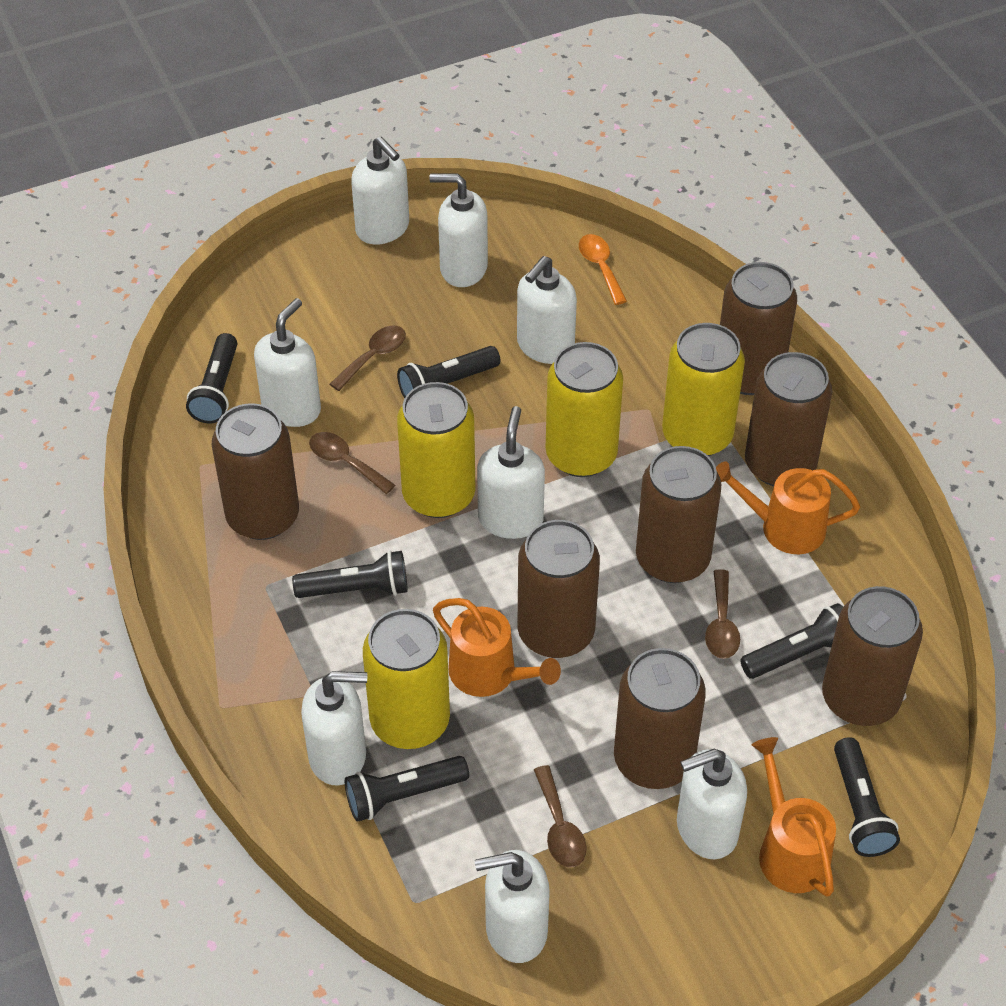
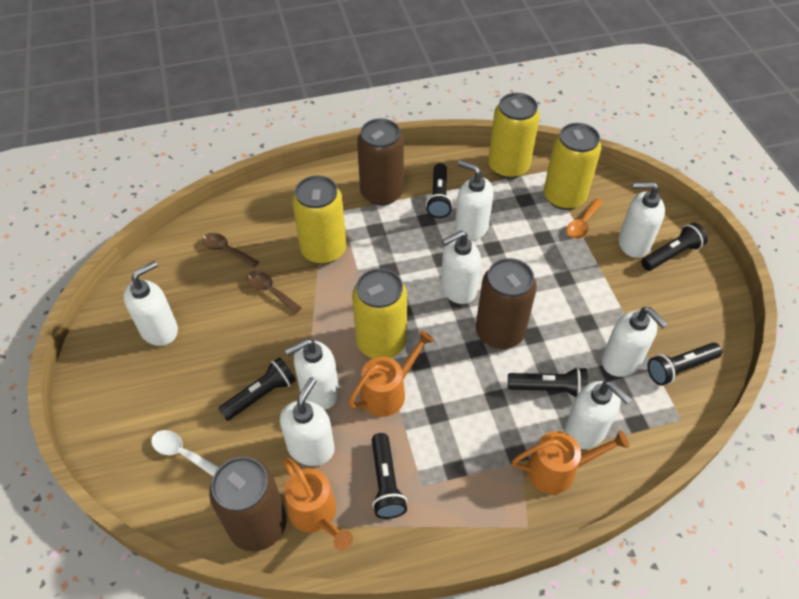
brown can: 7 -> 3
brown spoon: 4 -> 2
white spoon: 0 -> 1

